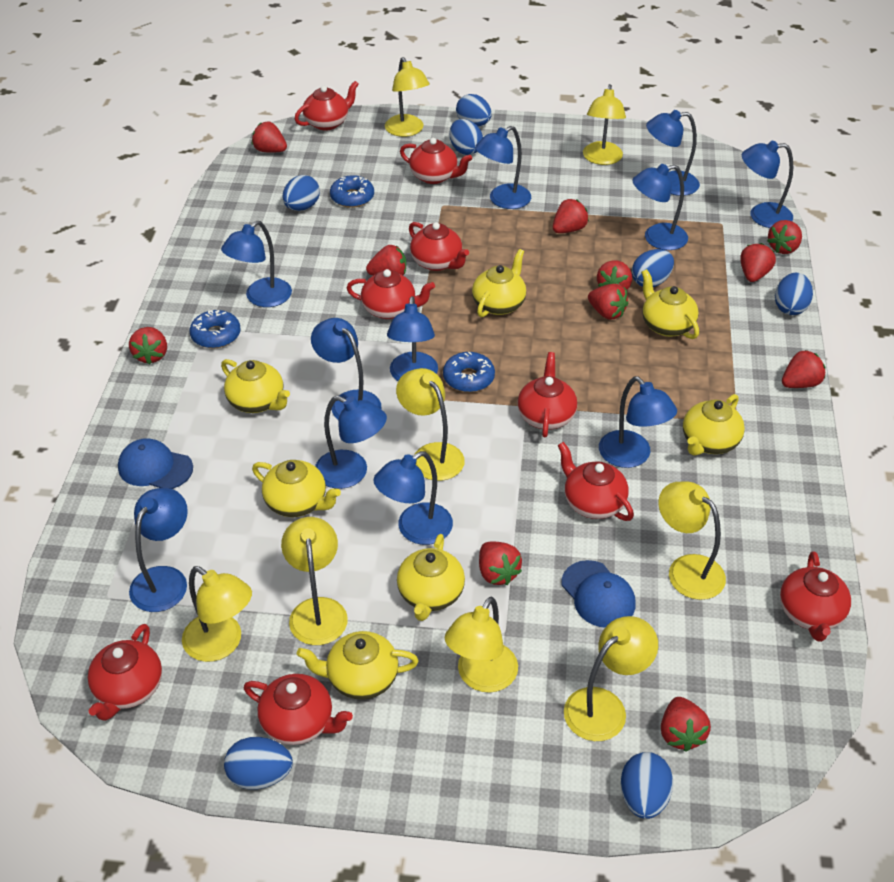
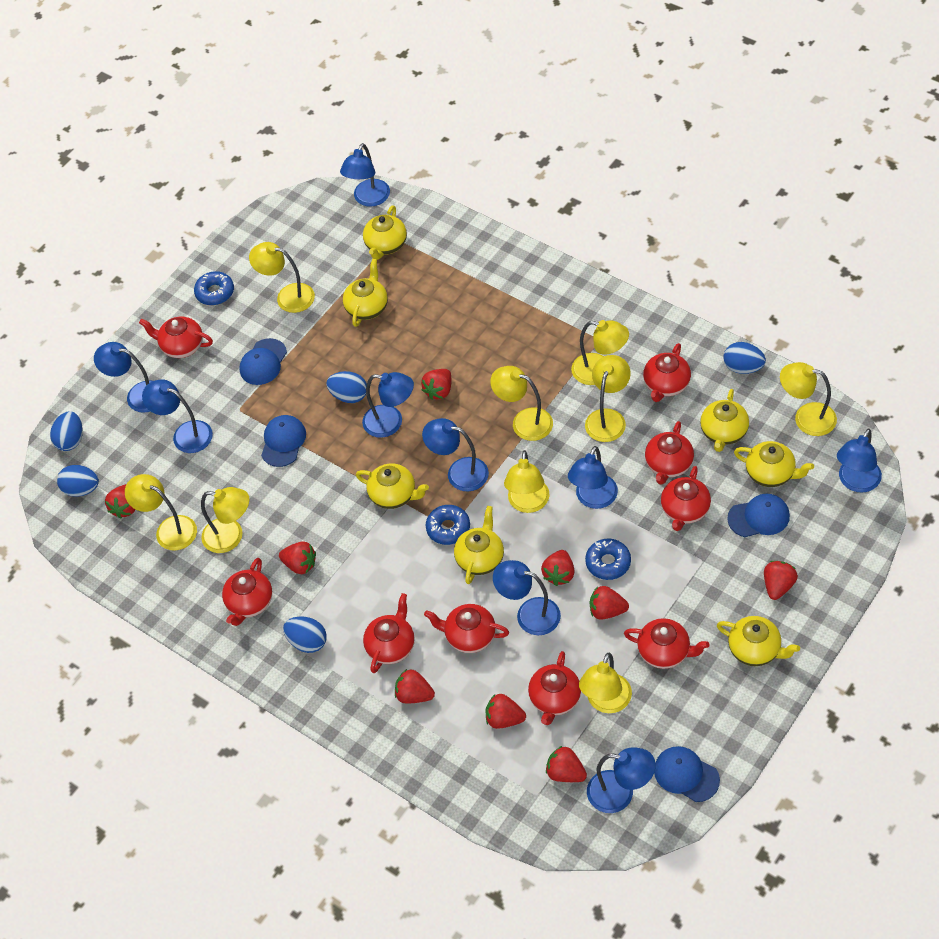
blue cap: 2 -> 4
blue egg: 7 -> 5
blue lamp: 11 -> 9
red strawberry: 11 -> 9
yellow lamp: 8 -> 9

